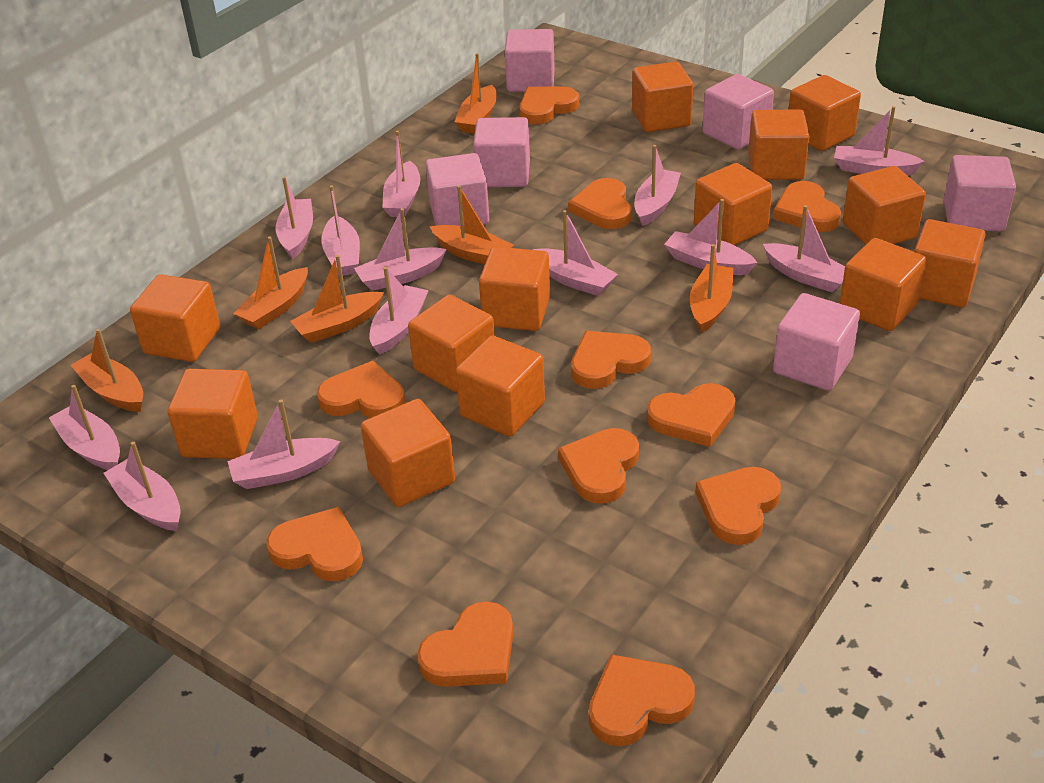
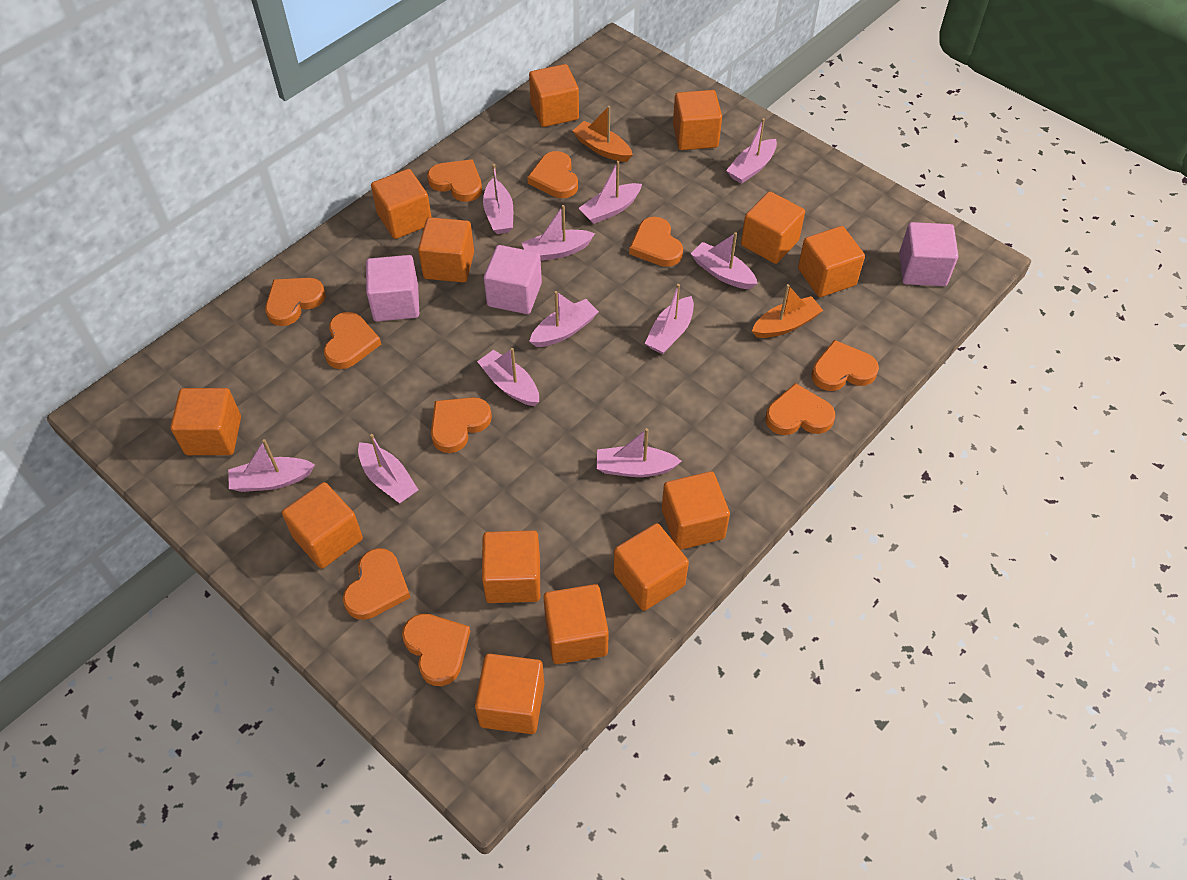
orange boat: 6 -> 2
orange heart: 11 -> 10
pink boat: 13 -> 11
pink cube: 6 -> 3

